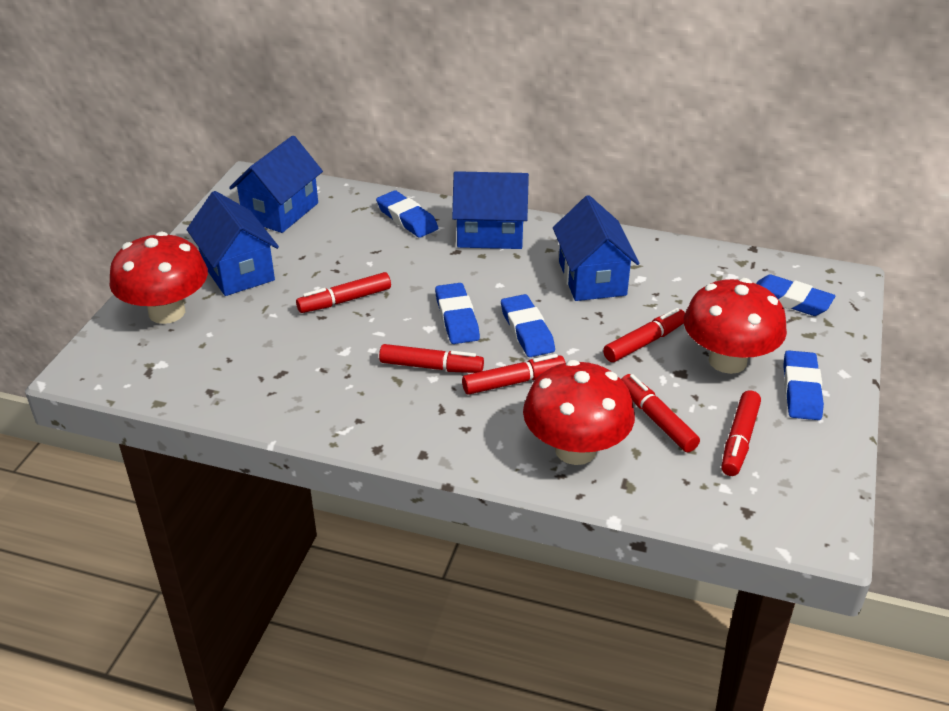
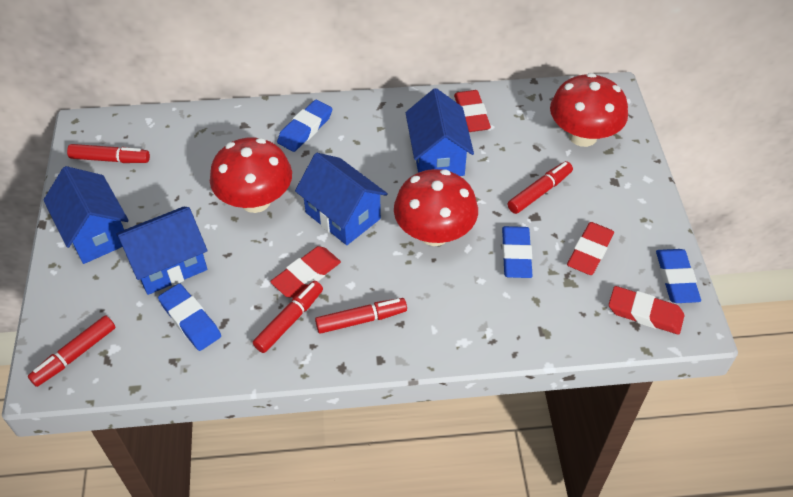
blue eraser: 5 -> 4
red eraser: 0 -> 4
red marker: 6 -> 5

